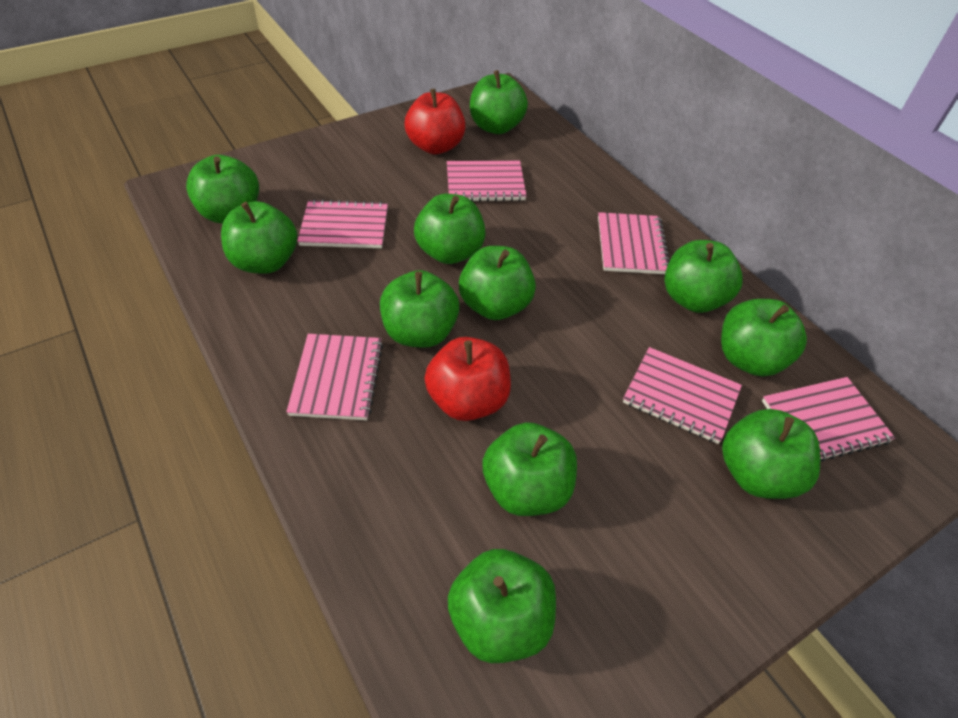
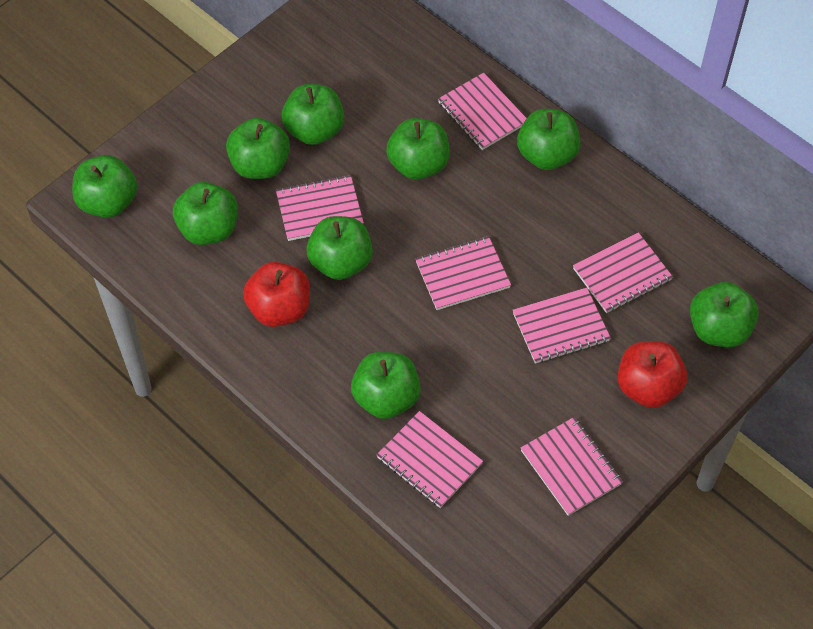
green apple: 11 -> 9
pink notebook: 6 -> 7

